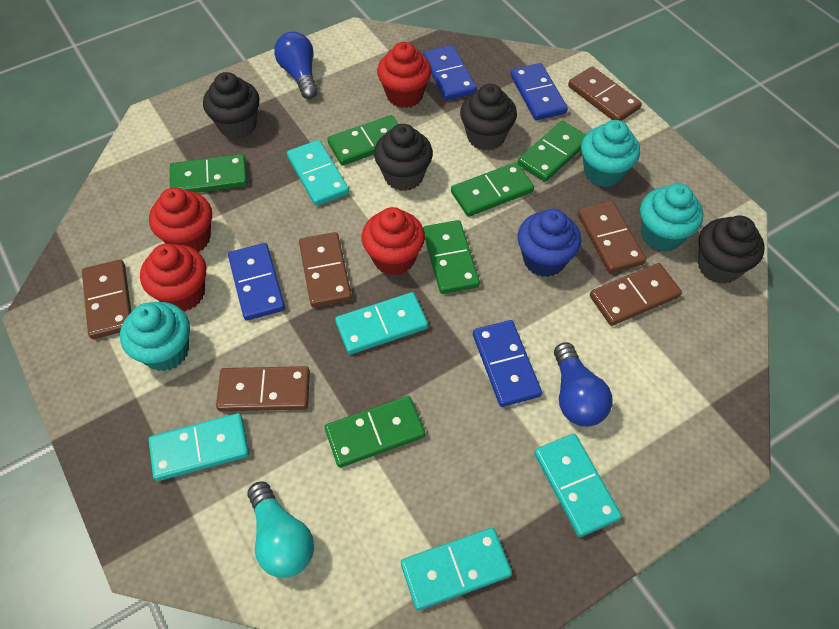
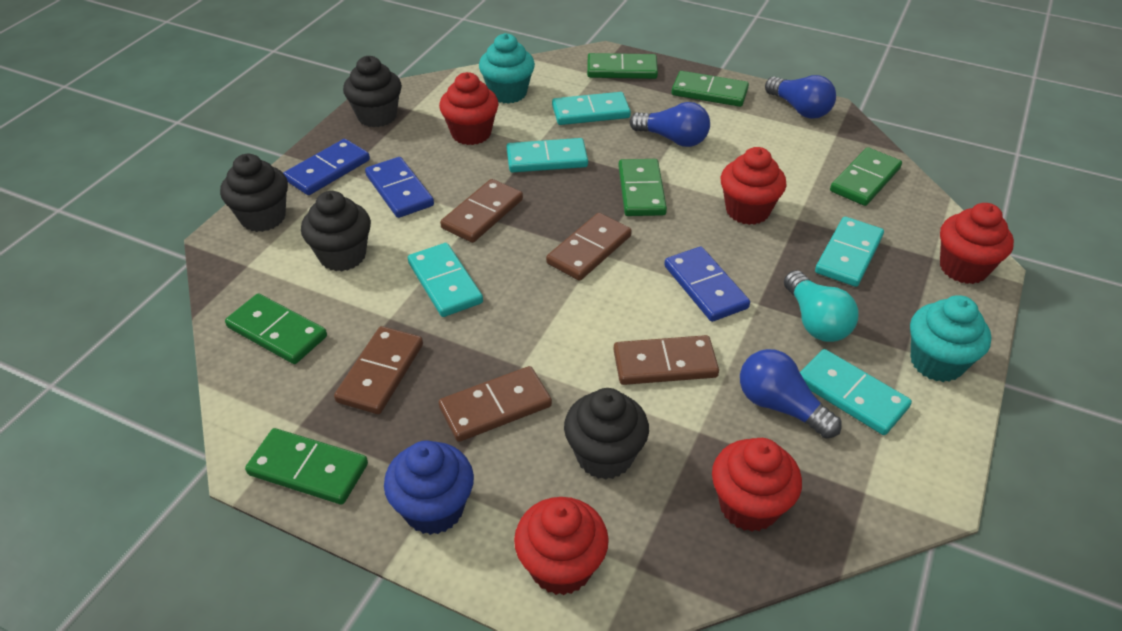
blue domino: 4 -> 3
blue light bulb: 2 -> 3
brown domino: 6 -> 5
red cupcake: 4 -> 5
turquoise cupcake: 3 -> 2

